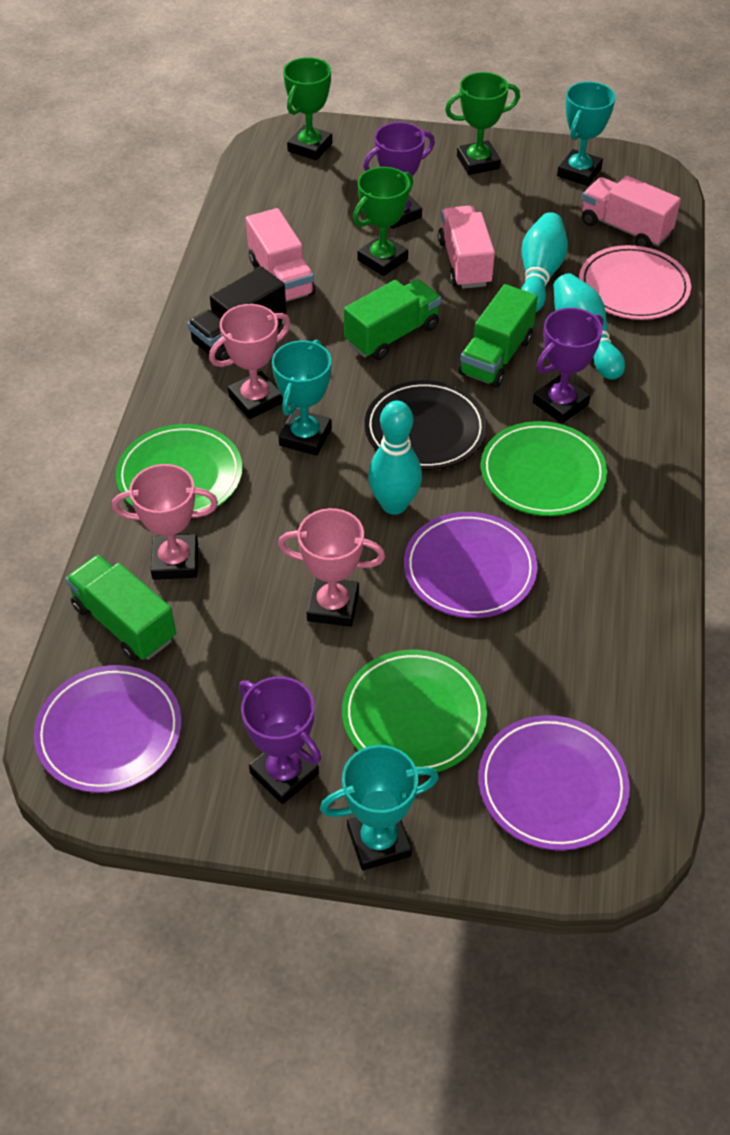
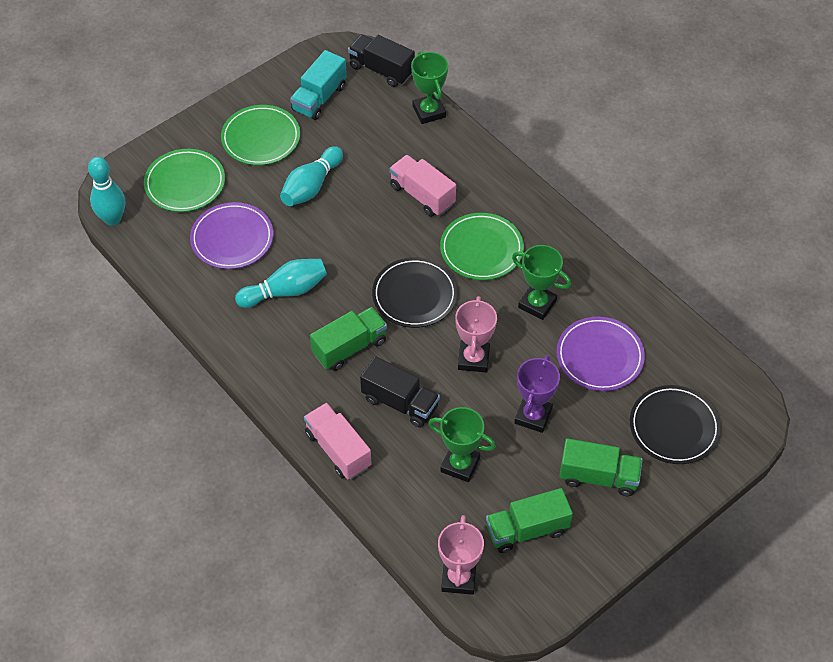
black plate: 1 -> 2
black truck: 1 -> 2
pink plate: 1 -> 0
pink trophy: 3 -> 2
pink truck: 3 -> 2
purple plate: 3 -> 2
purple trophy: 3 -> 1
turquoise trophy: 3 -> 0
turquoise truck: 0 -> 1

